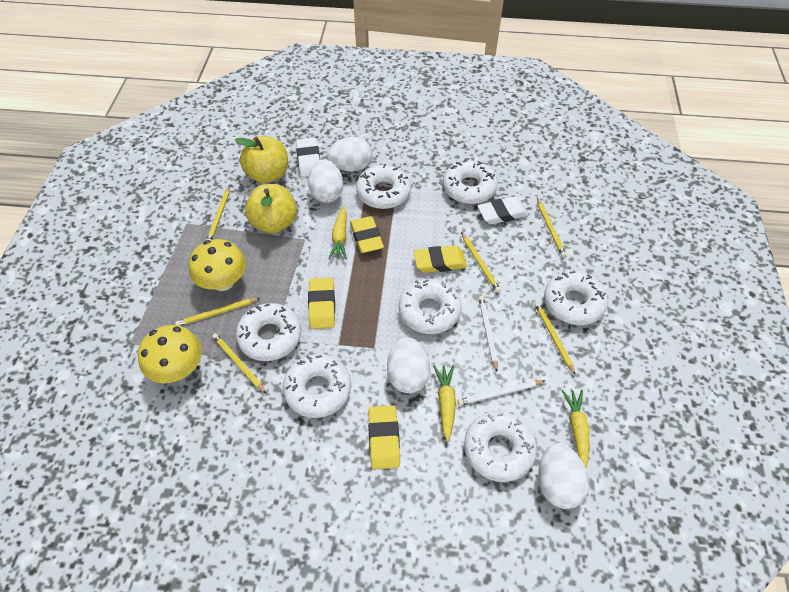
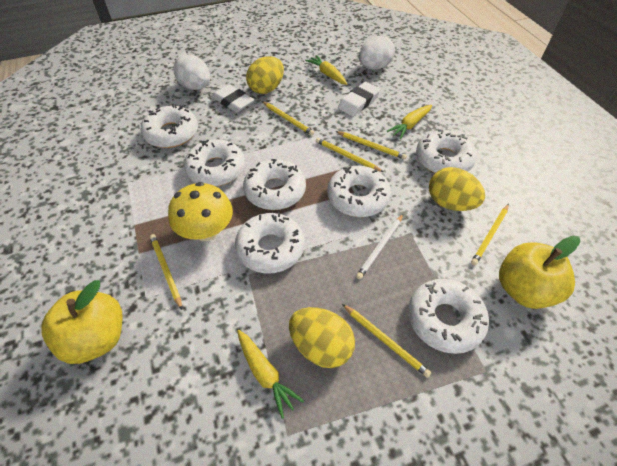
white egg: 4 -> 2
white pencil: 2 -> 1
yellow egg: 0 -> 3
yellow eraser: 4 -> 0
yellow mushroom: 2 -> 1

